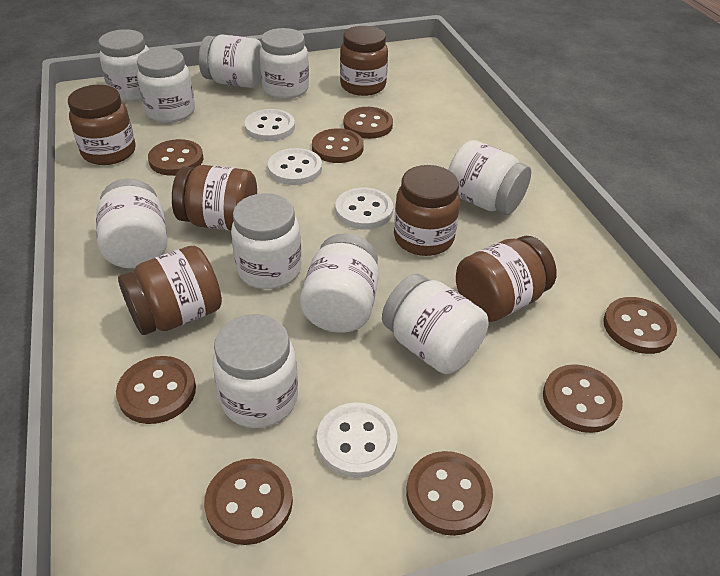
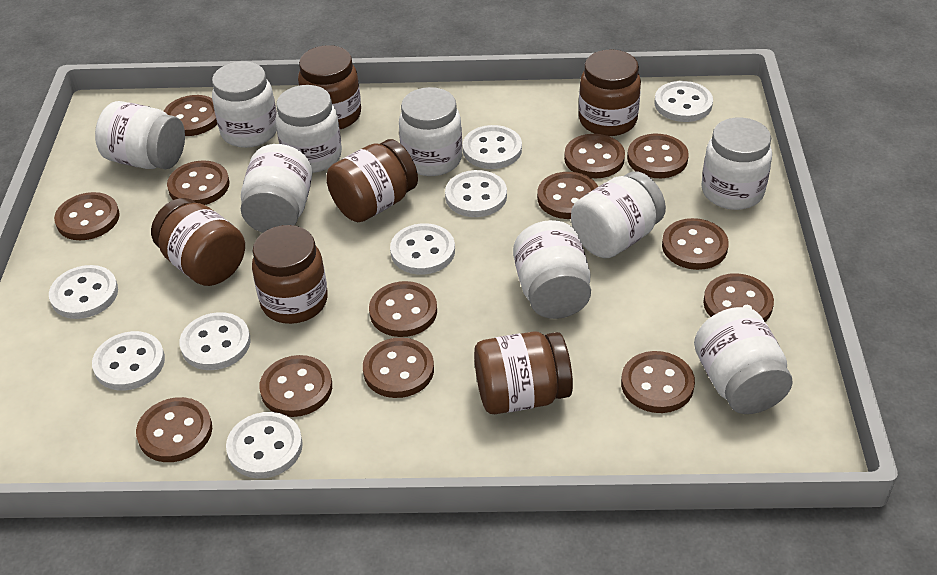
brown button: 8 -> 13
white button: 4 -> 8
white jar: 10 -> 9

